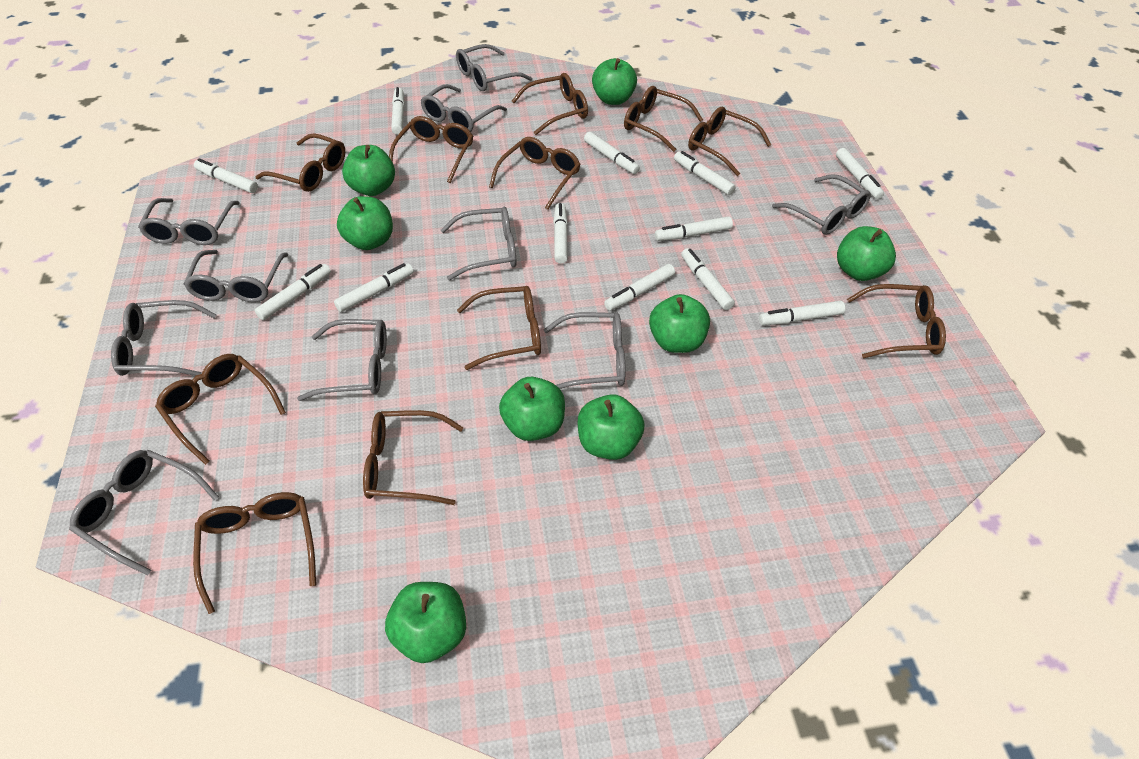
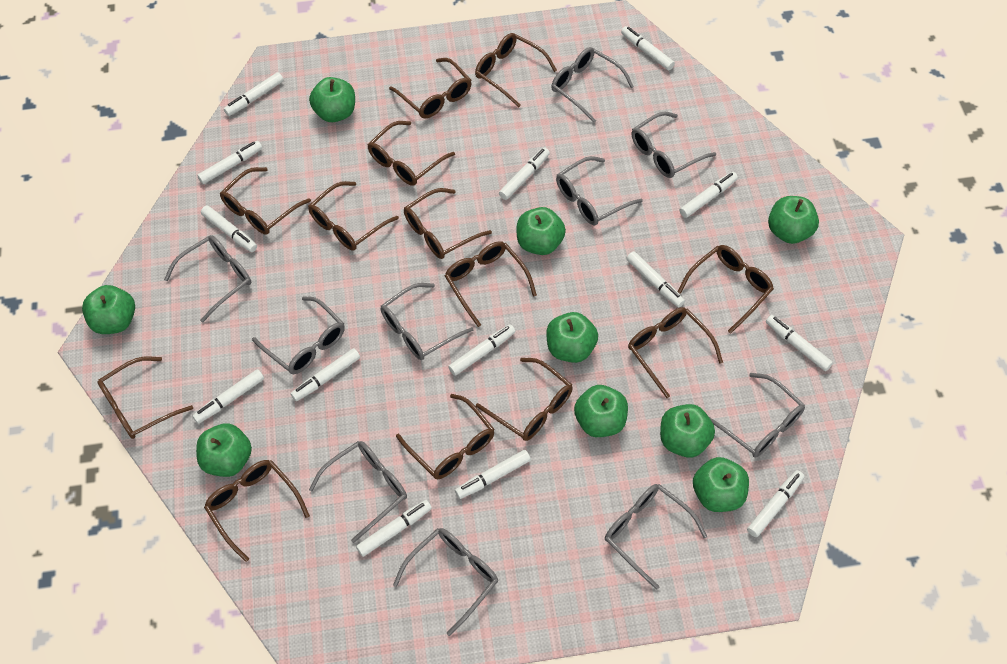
brown glasses: 11 -> 13
green apple: 8 -> 9
white marker: 12 -> 14

